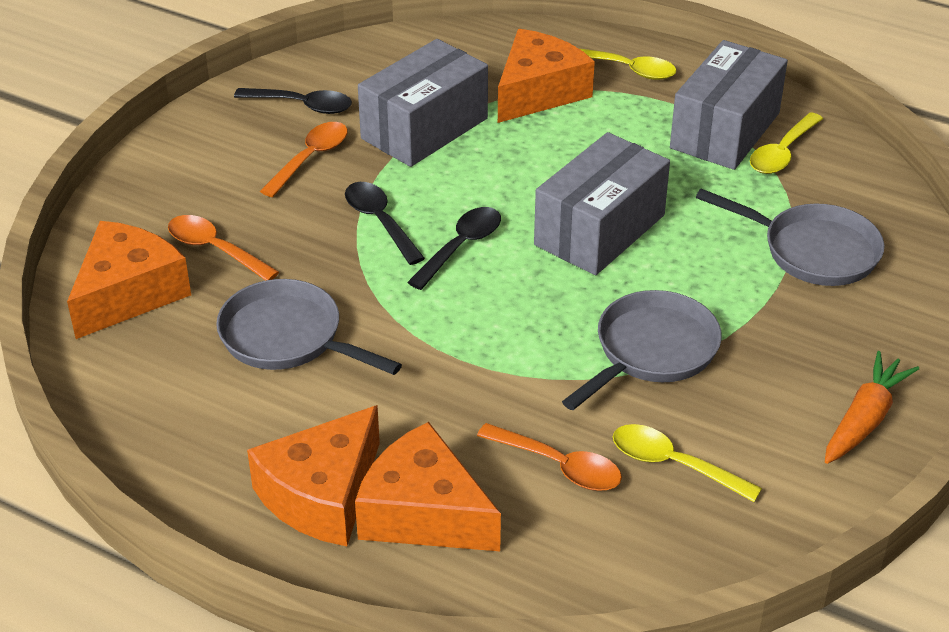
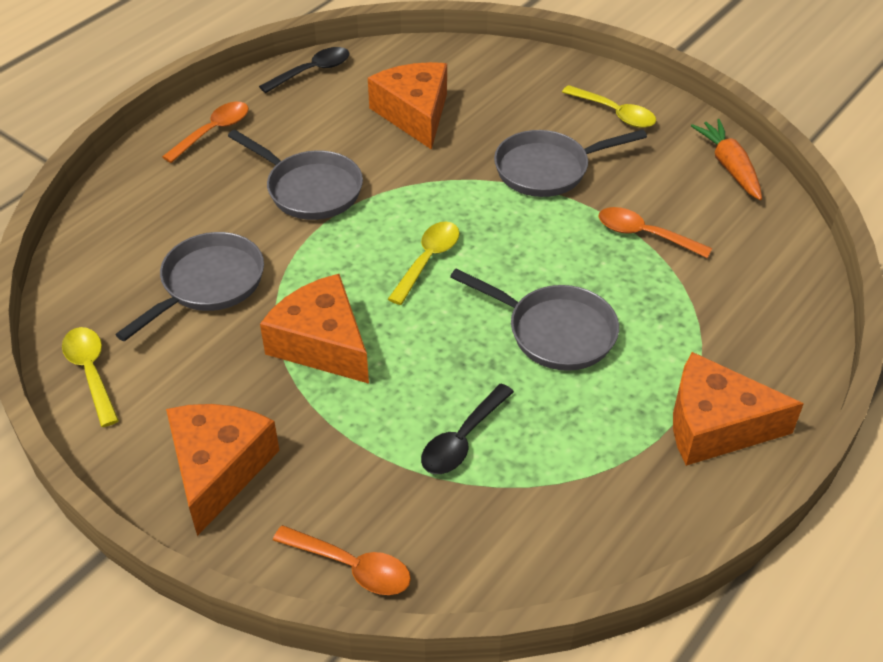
black spoon: 3 -> 2
grey box: 3 -> 0
grey pan: 3 -> 4

